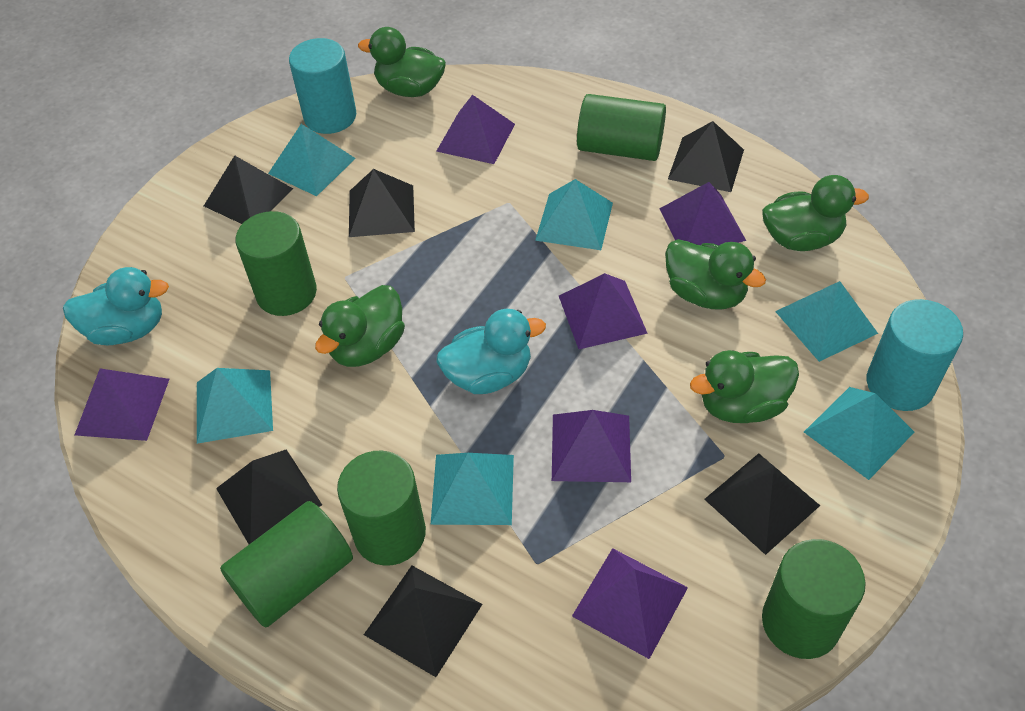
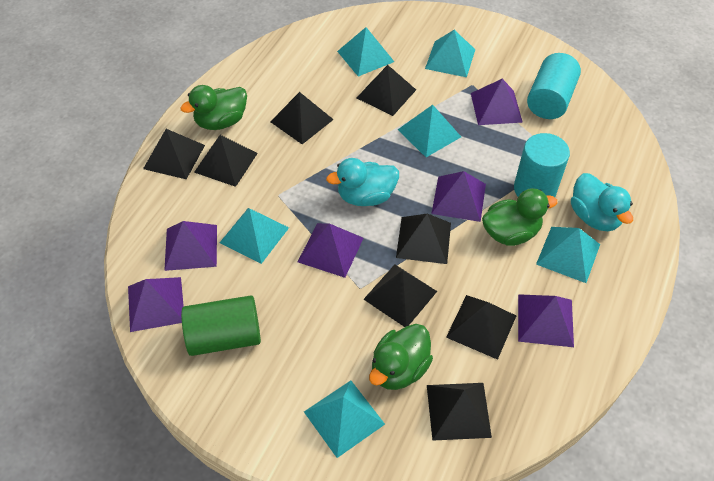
black pyramid: 6 -> 8
green cylinder: 5 -> 1
green duck: 5 -> 3

